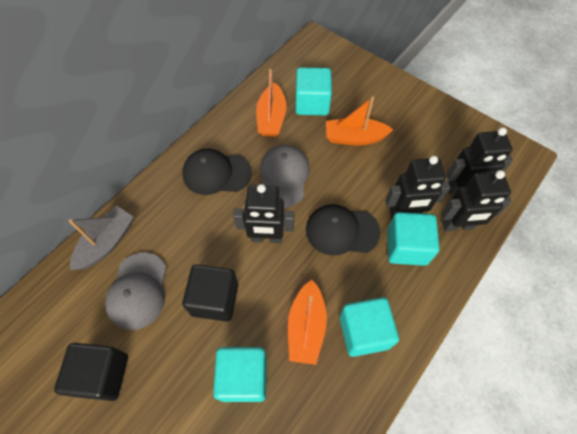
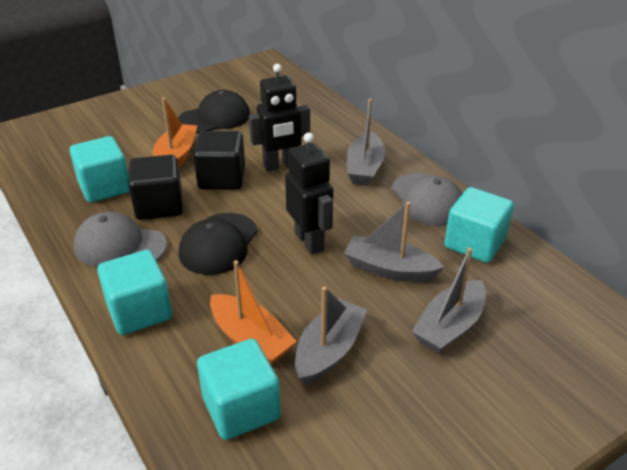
black robot: 4 -> 2
grey boat: 1 -> 4
orange boat: 3 -> 2

